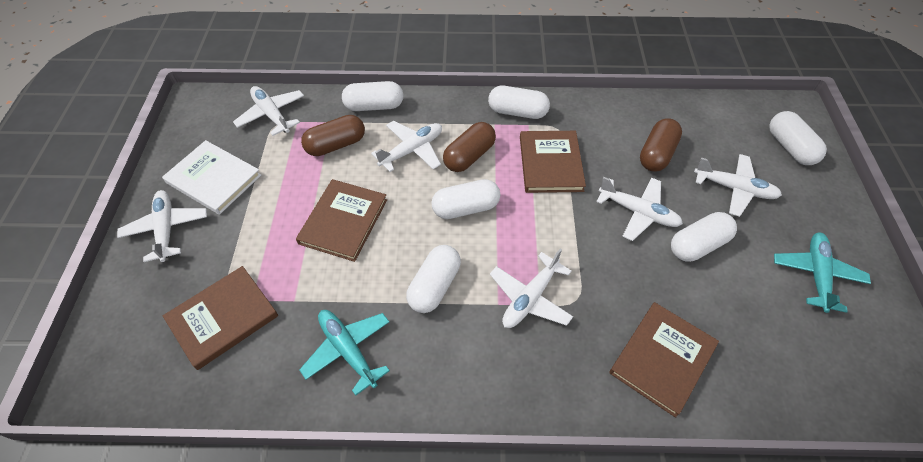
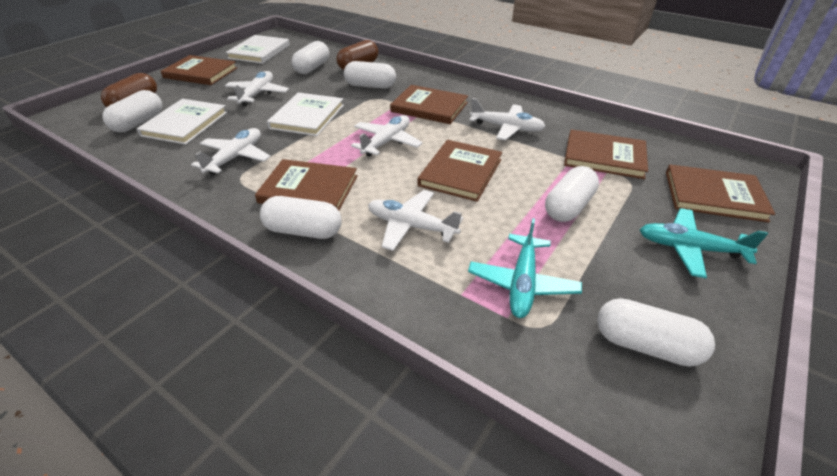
brown book: 4 -> 6
brown capsule: 3 -> 2
white book: 1 -> 3
white plane: 6 -> 5

